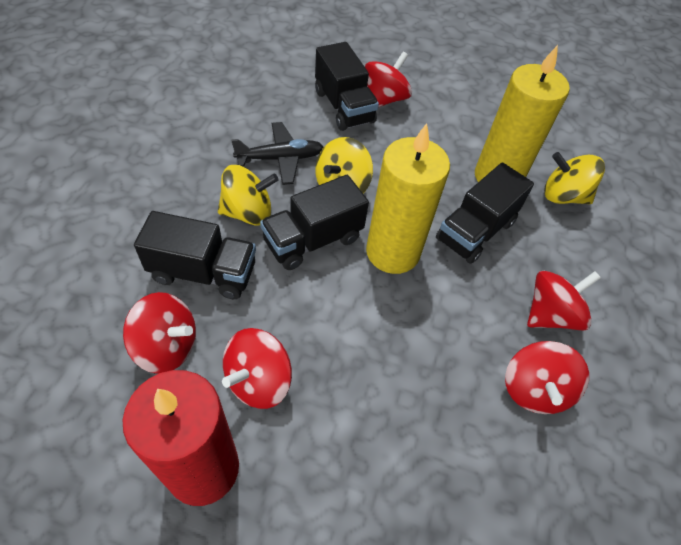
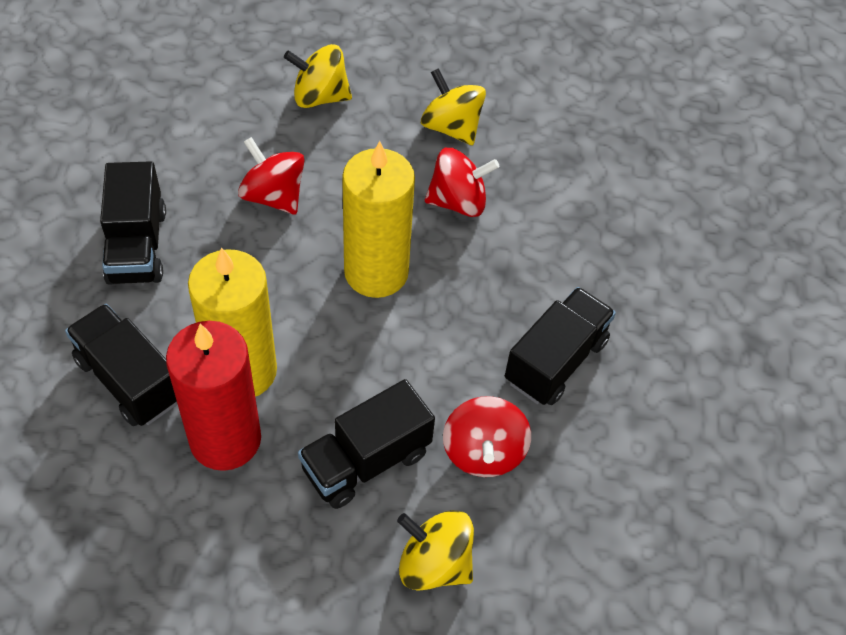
black plane: 1 -> 0
red spinning top: 5 -> 3

